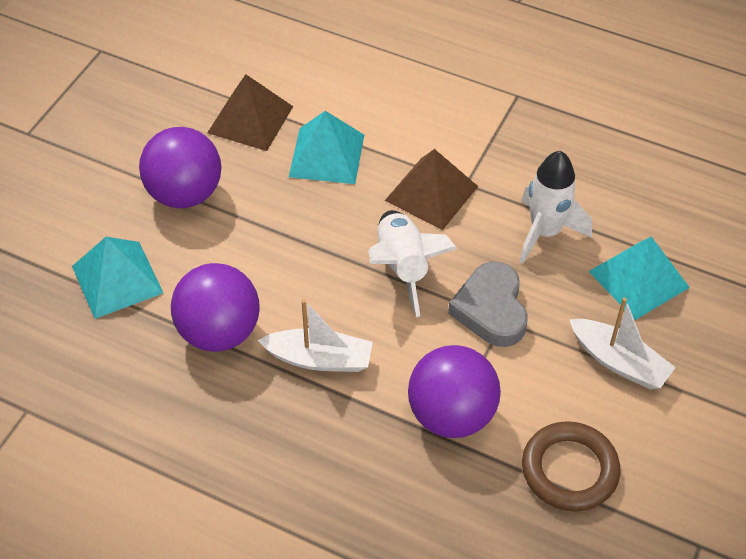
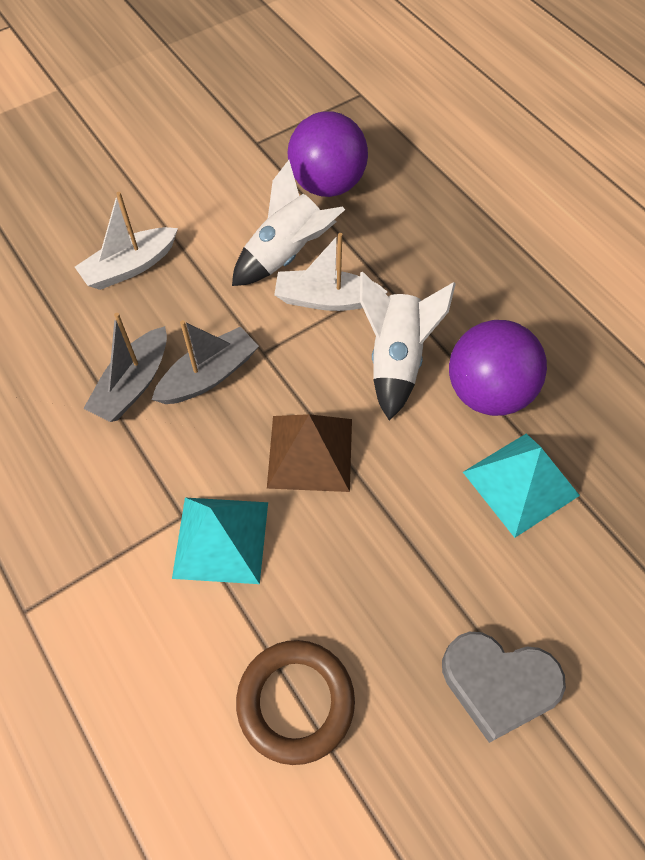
brown pyramid: 2 -> 1
grey boat: 0 -> 2
purple ball: 3 -> 2
turquoise pyramid: 3 -> 2

